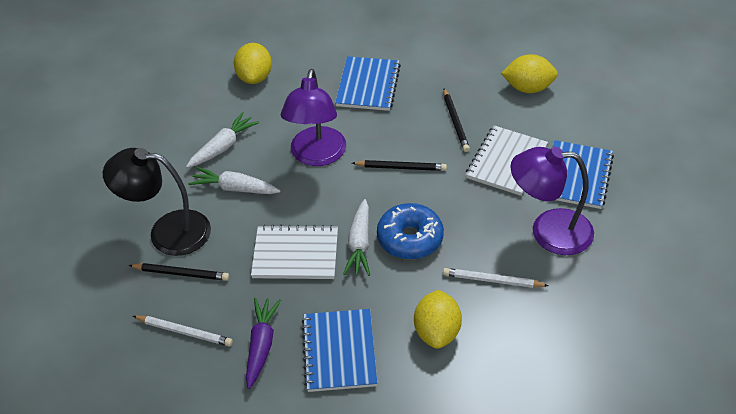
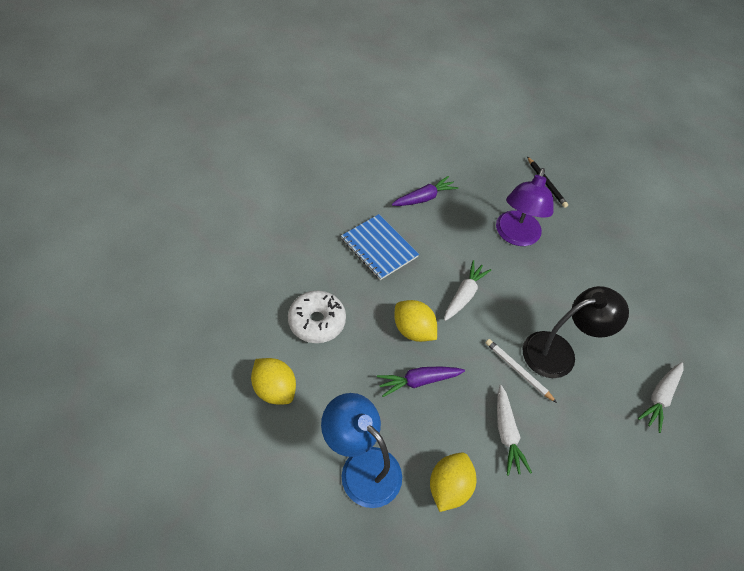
black pencil: 3 -> 1
blue donut: 1 -> 0
blue lamp: 0 -> 1
blue notebook: 3 -> 1
purple carrot: 1 -> 2
purple lamp: 2 -> 1
white donut: 0 -> 1
white notebook: 2 -> 0
white pencil: 2 -> 1

